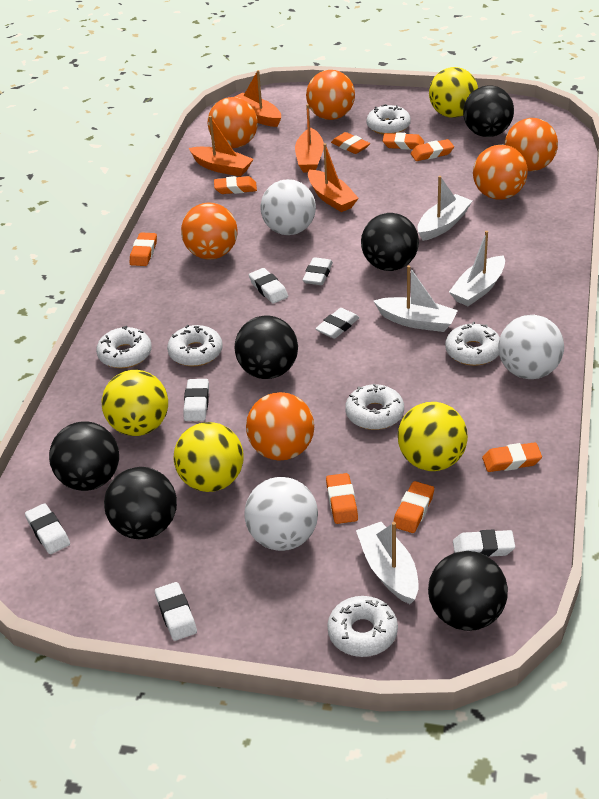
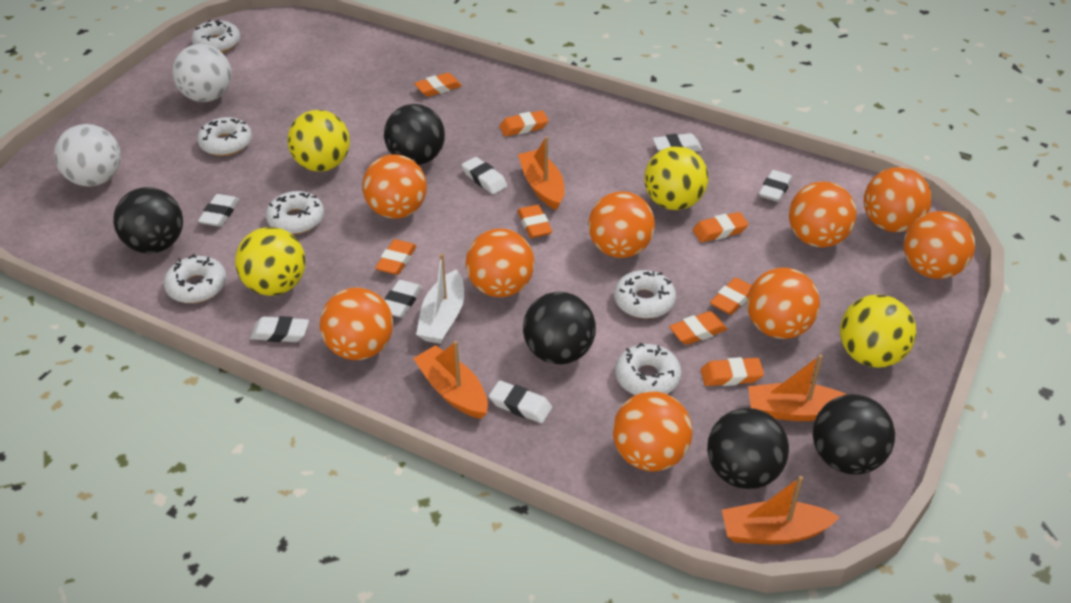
black ball: 6 -> 5
orange ball: 6 -> 9
white ball: 3 -> 2
white boat: 4 -> 1

